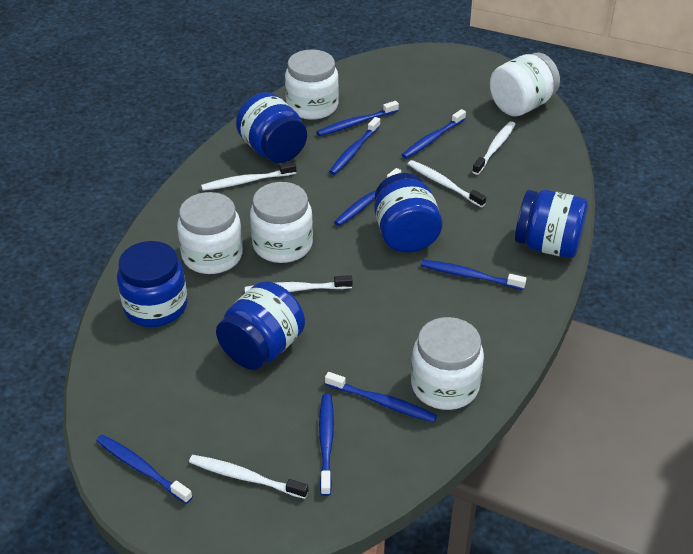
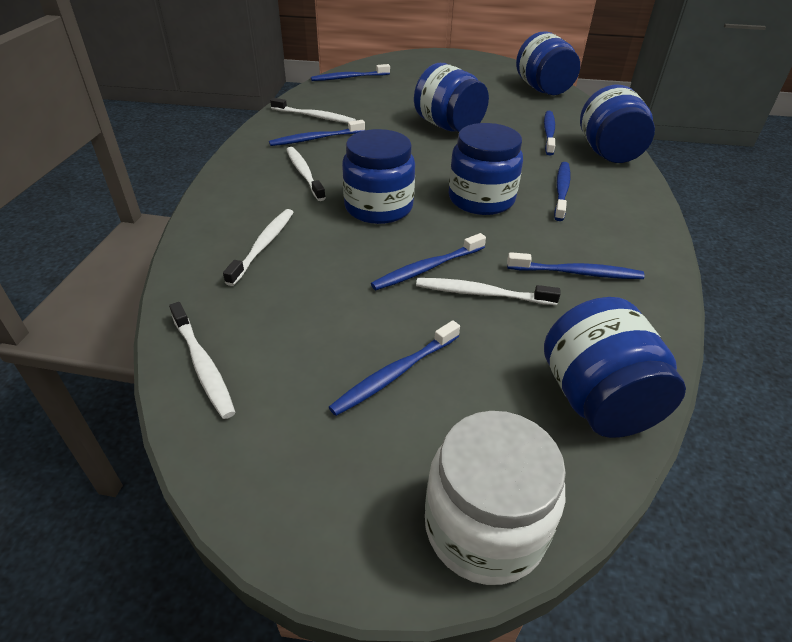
blue jar: 5 -> 6
blue toothbrush: 8 -> 7
white jar: 5 -> 1

